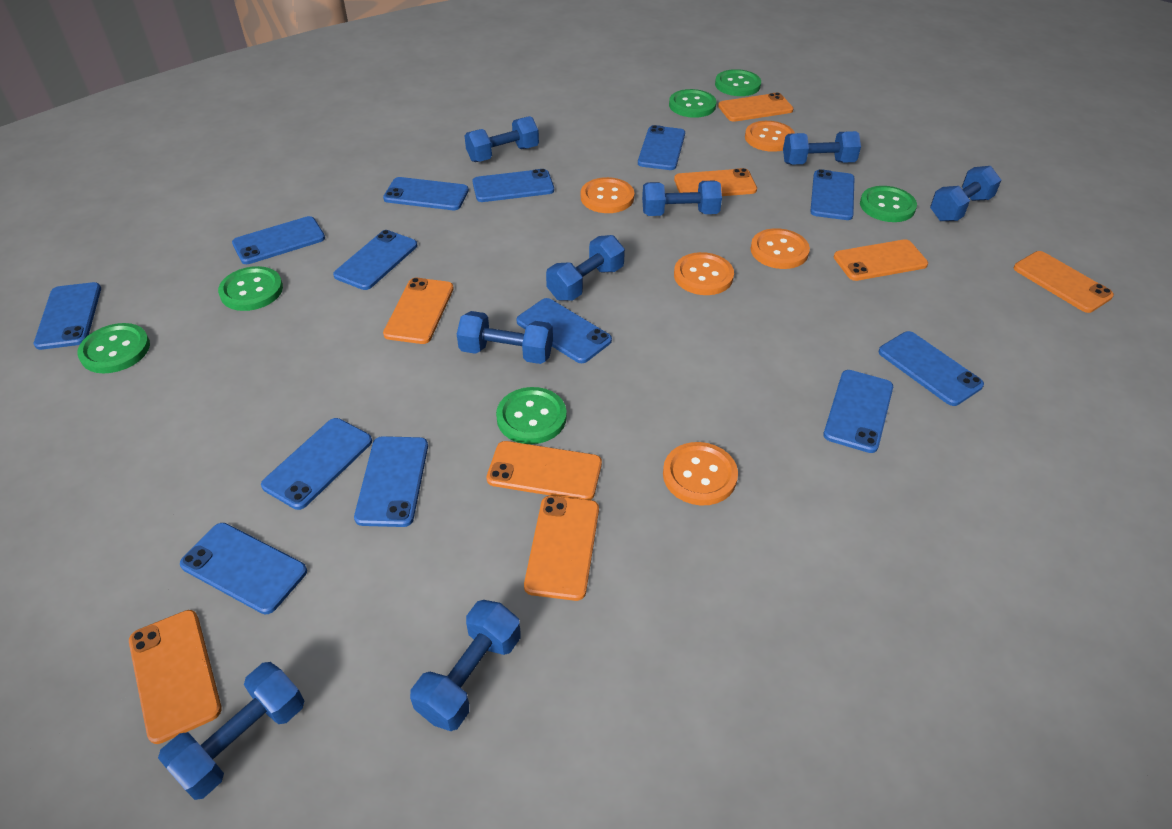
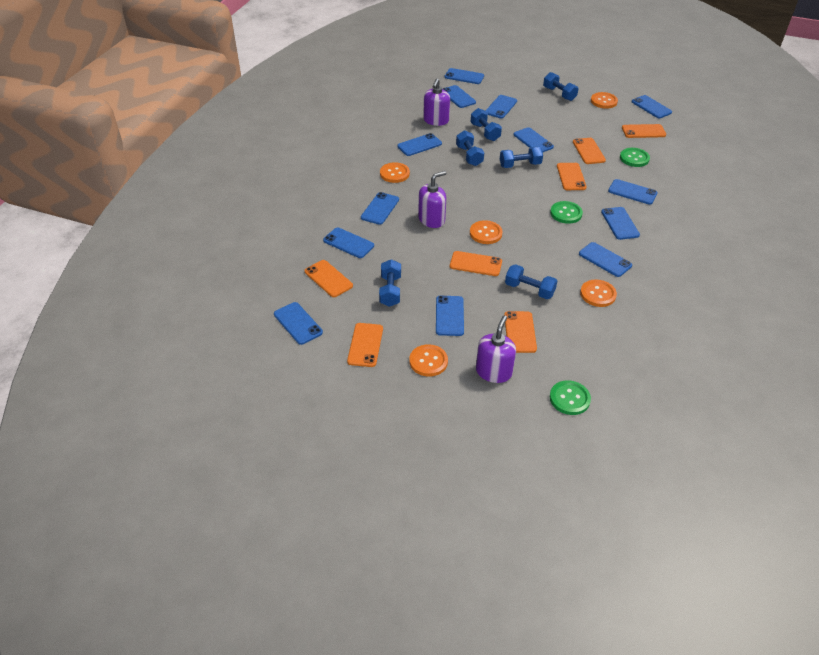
blue dumbbell: 8 -> 6
green button: 6 -> 3
orange phone: 8 -> 7
purple soap dispenser: 0 -> 3

